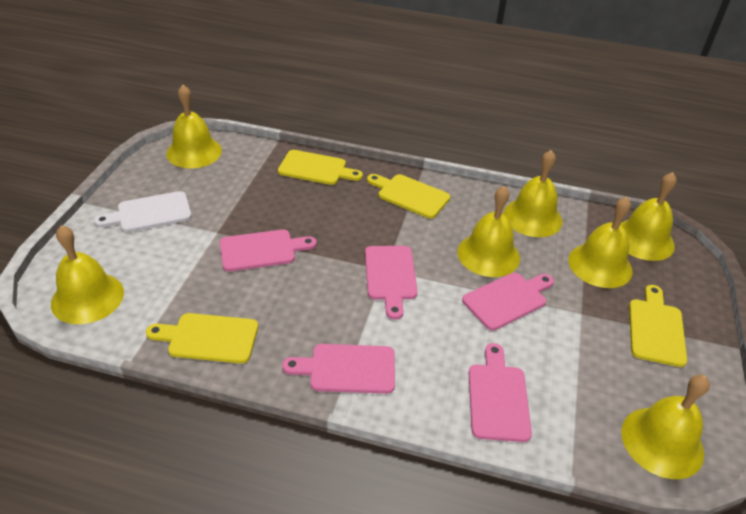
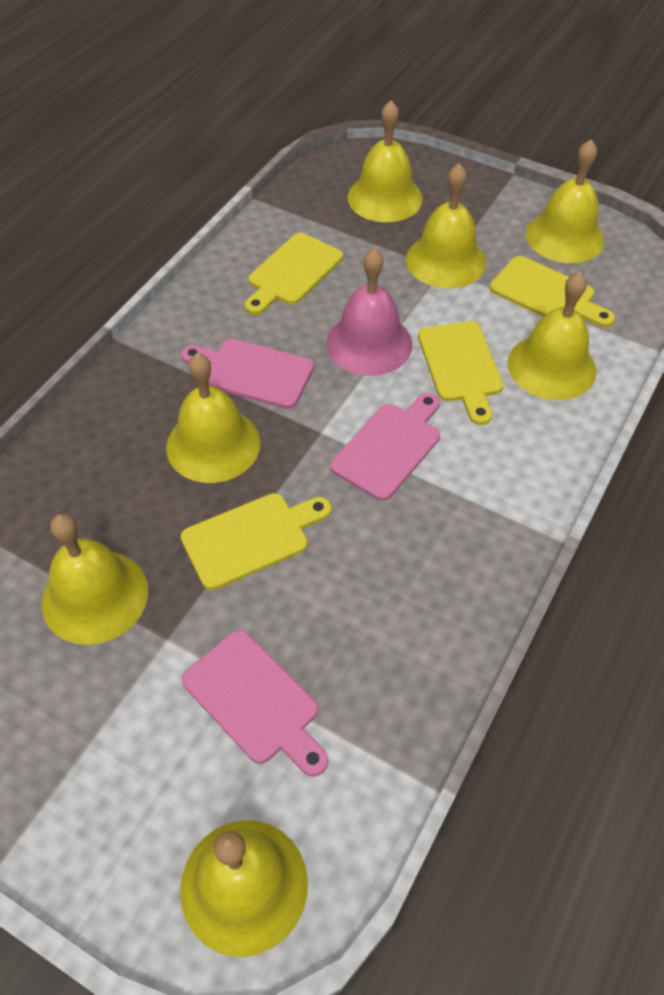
pink bell: 0 -> 1
pink cutting board: 5 -> 3
white cutting board: 1 -> 0

